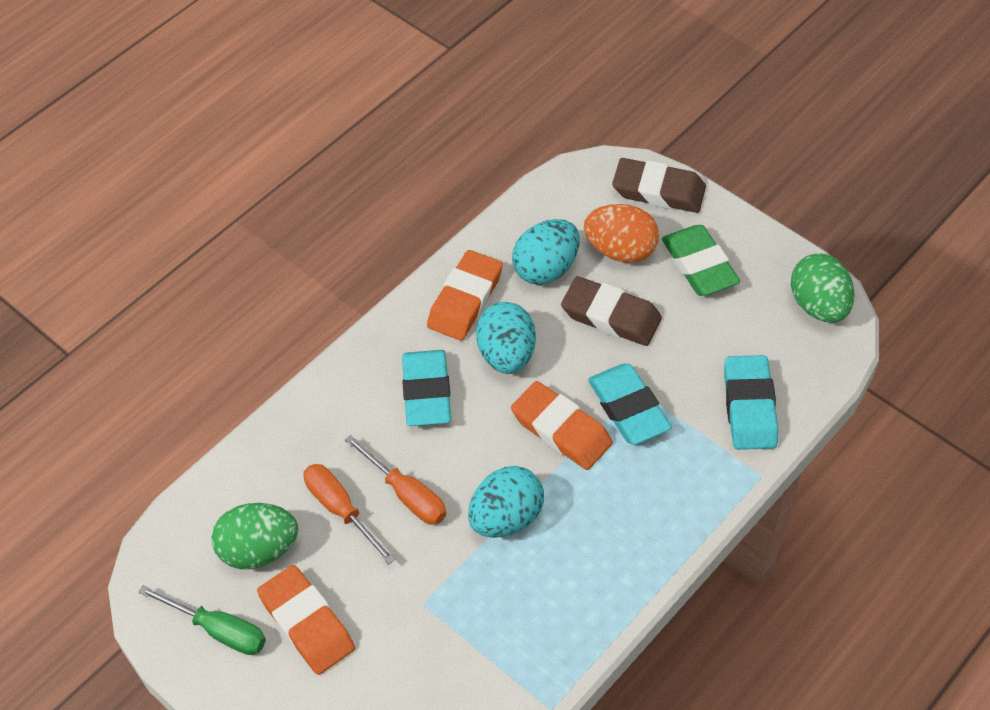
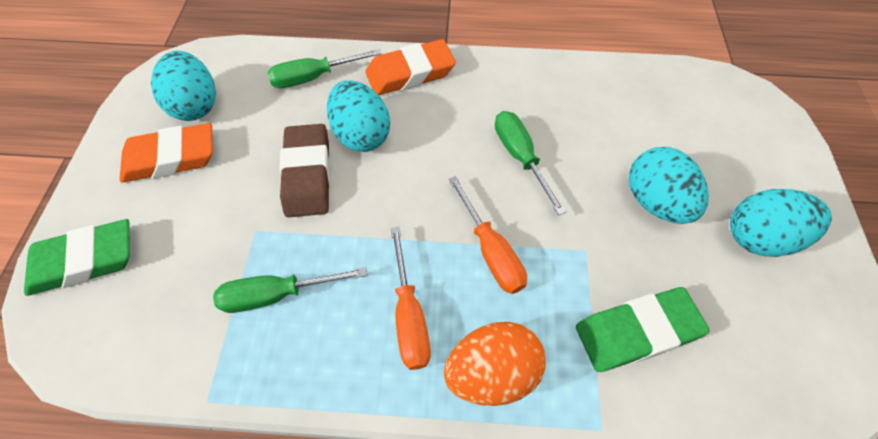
brown eraser: 2 -> 1
green egg: 2 -> 0
green eraser: 1 -> 2
green screwdriver: 1 -> 3
orange eraser: 3 -> 2
turquoise egg: 3 -> 4
turquoise eraser: 3 -> 0

